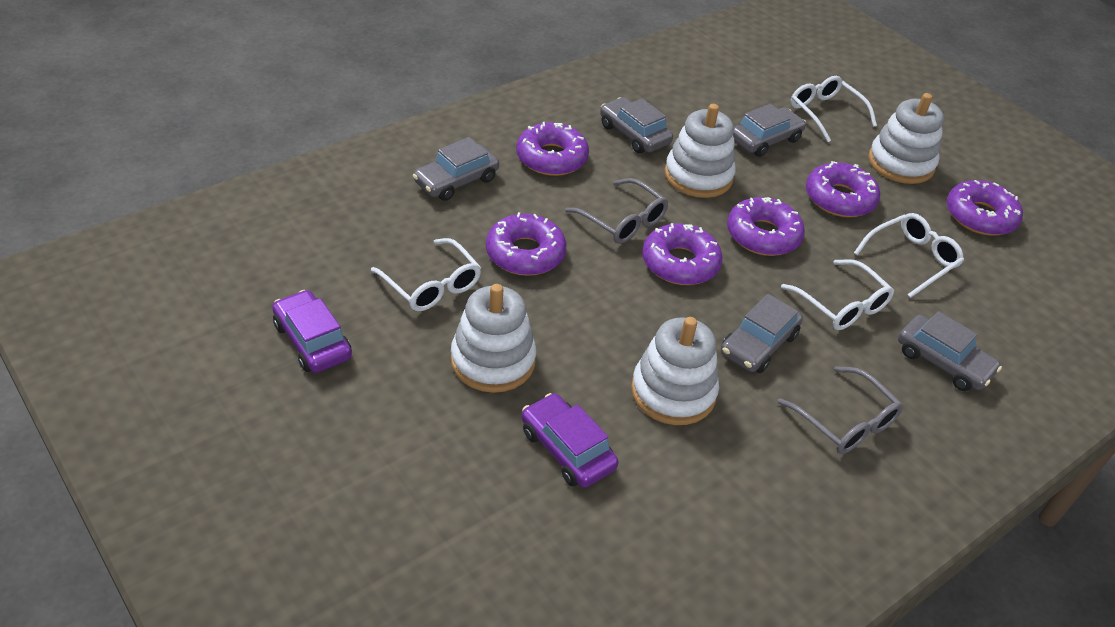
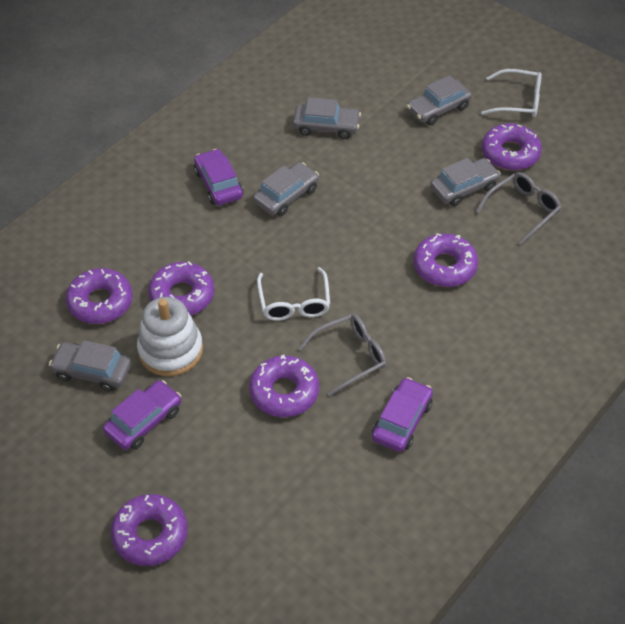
purple car: 2 -> 3
white glasses: 4 -> 2
white stacking toy: 4 -> 1

